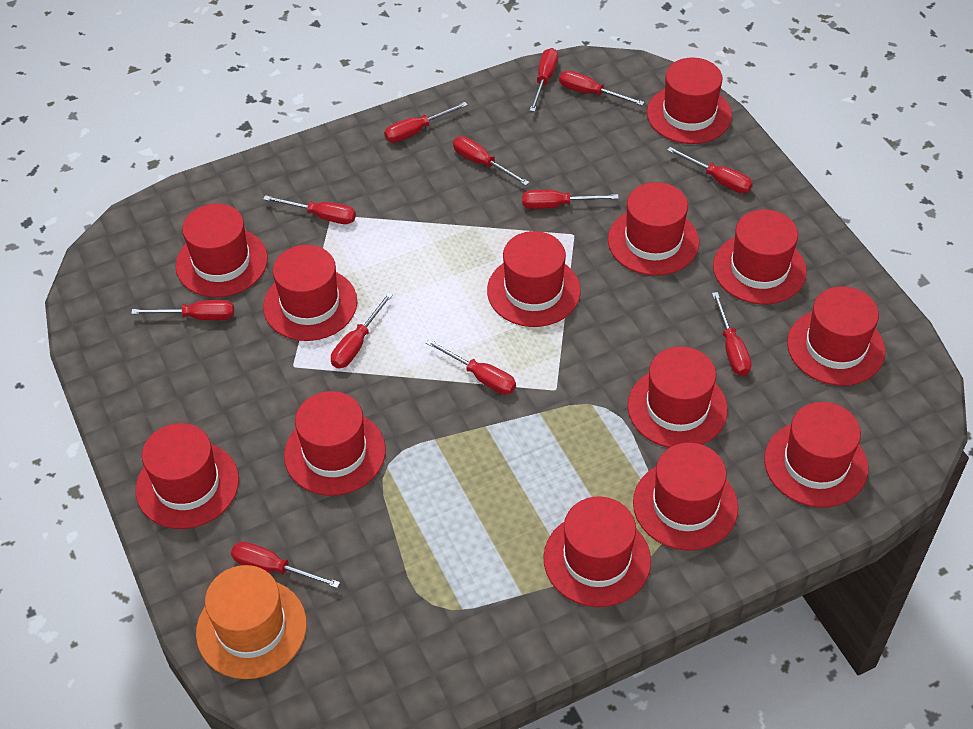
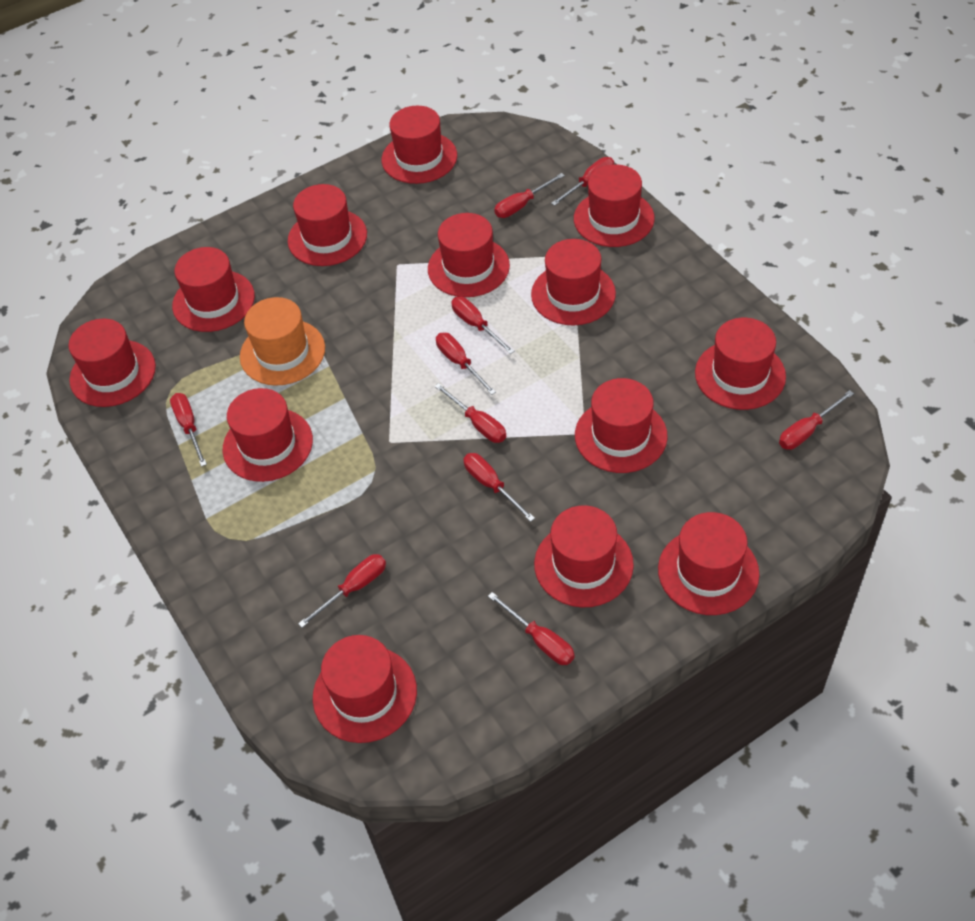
red screwdriver: 12 -> 10

